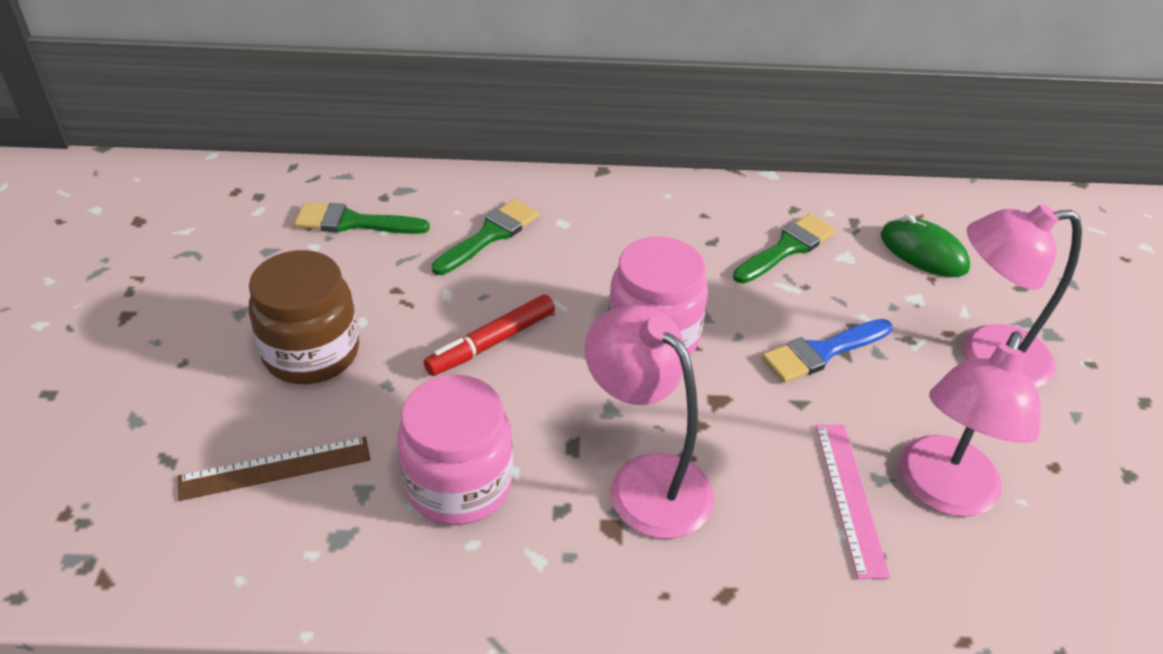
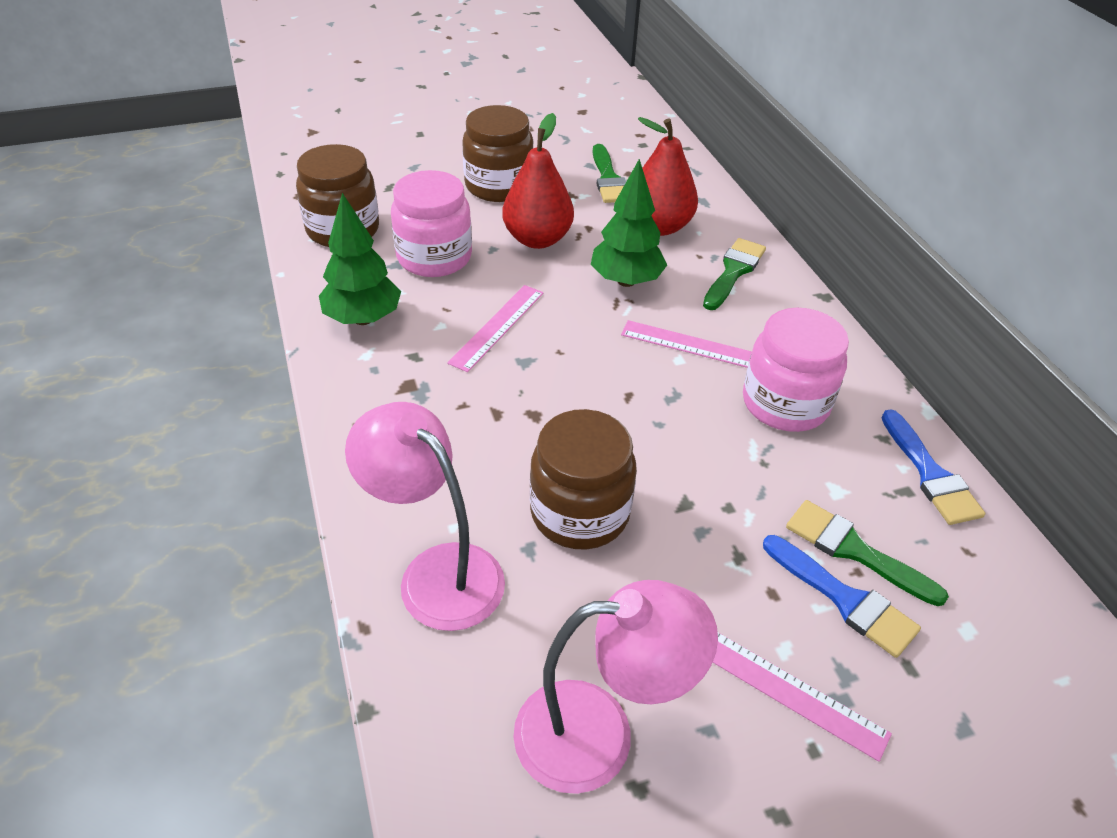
blue brush: 1 -> 2
brown jar: 1 -> 3
brown ruler: 1 -> 0
green mouse: 1 -> 0
green tree: 0 -> 2
pink lamp: 3 -> 2
pink ruler: 1 -> 3
red marker: 1 -> 0
red pear: 0 -> 2

